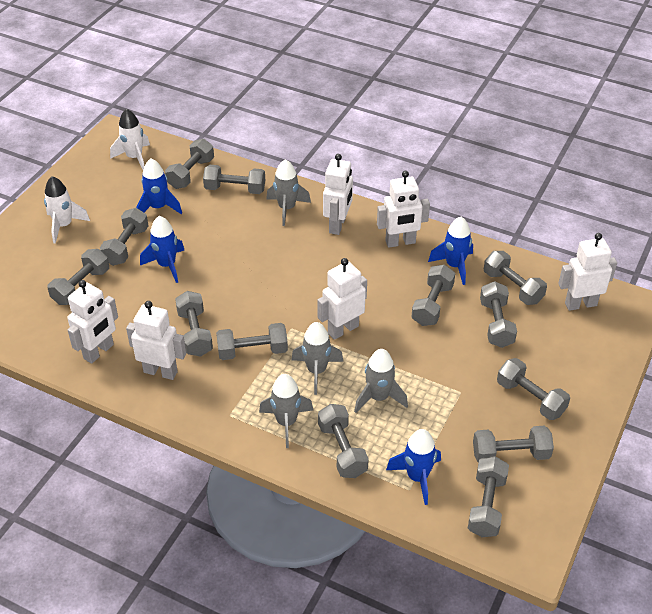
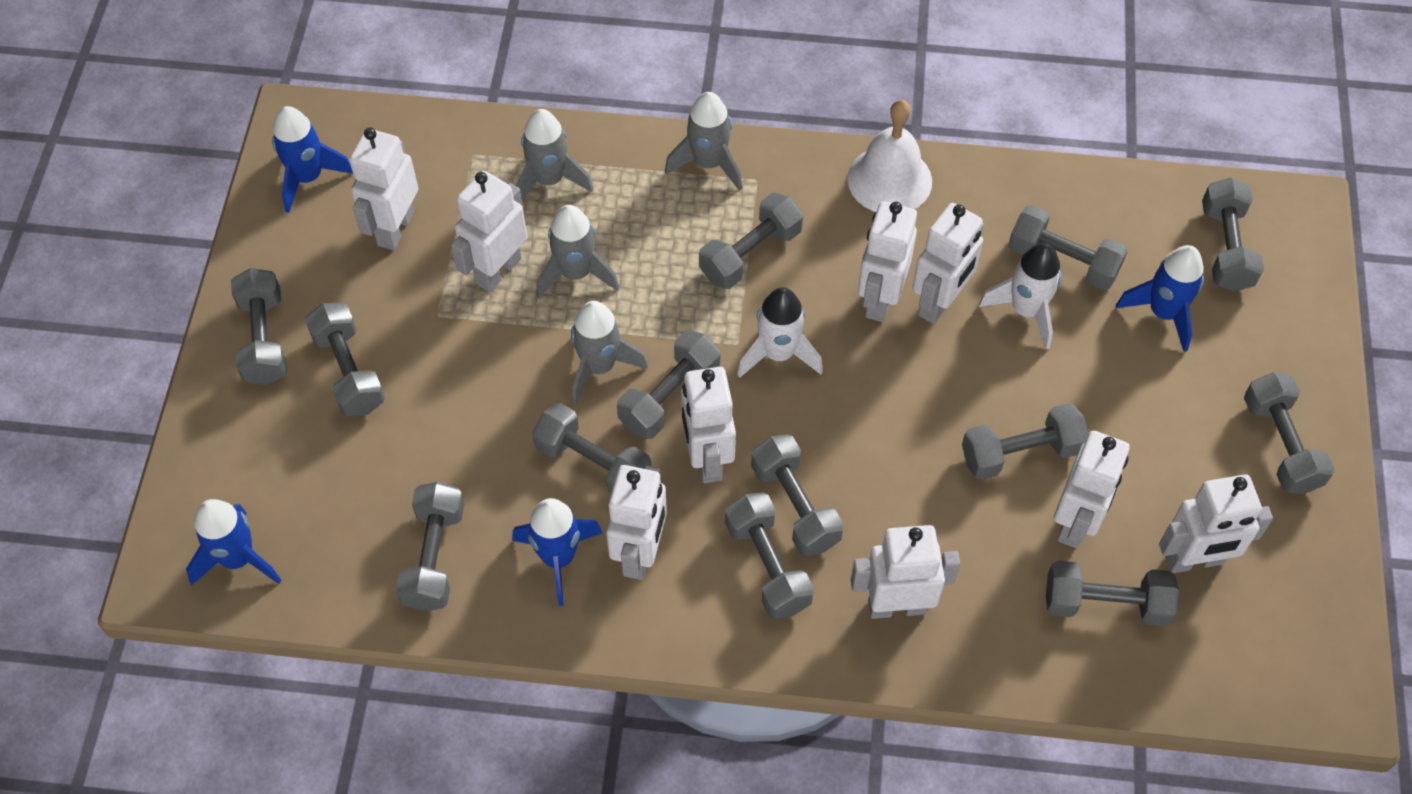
white bell: 0 -> 1
white robot: 6 -> 9

